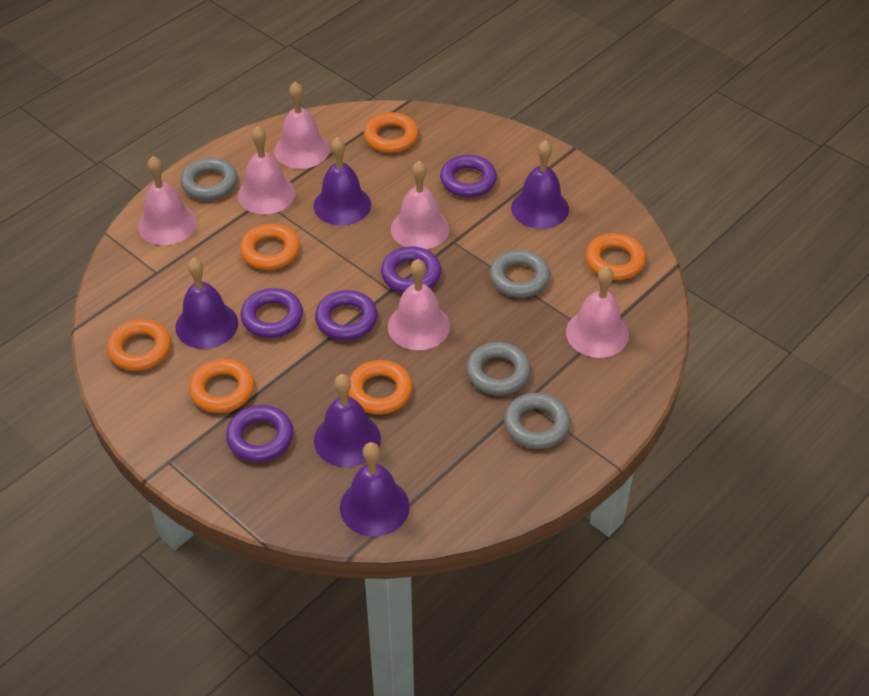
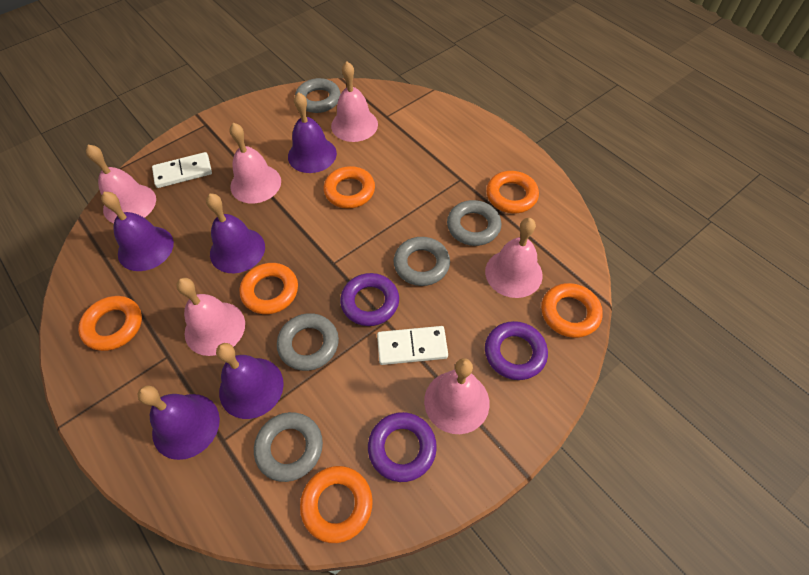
grey ring: 4 -> 5
purple ring: 5 -> 3
white domino: 0 -> 2

